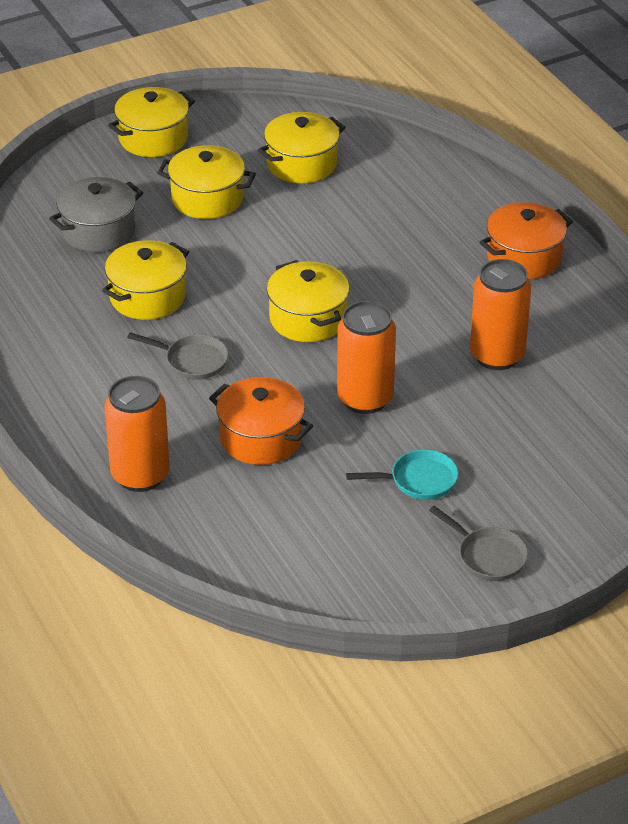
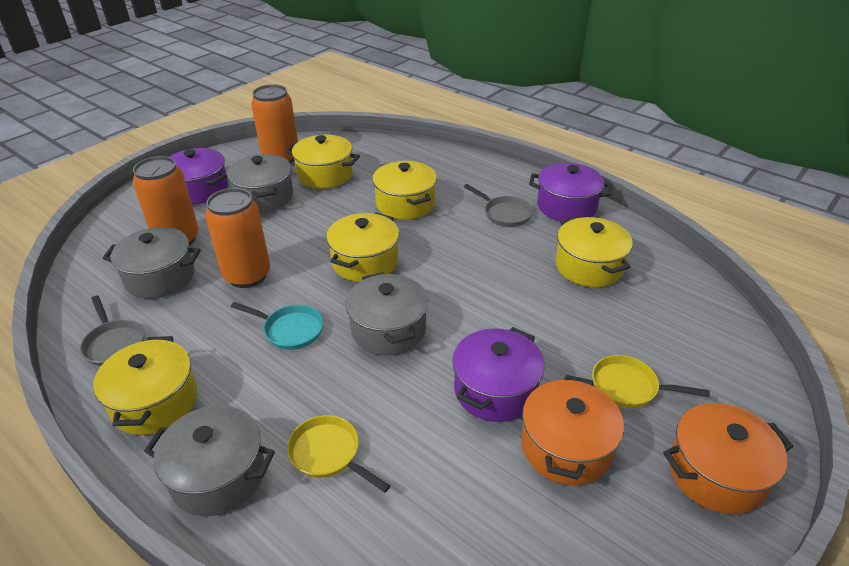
grey pot: 1 -> 4
purple pot: 0 -> 3
yellow pan: 0 -> 2

